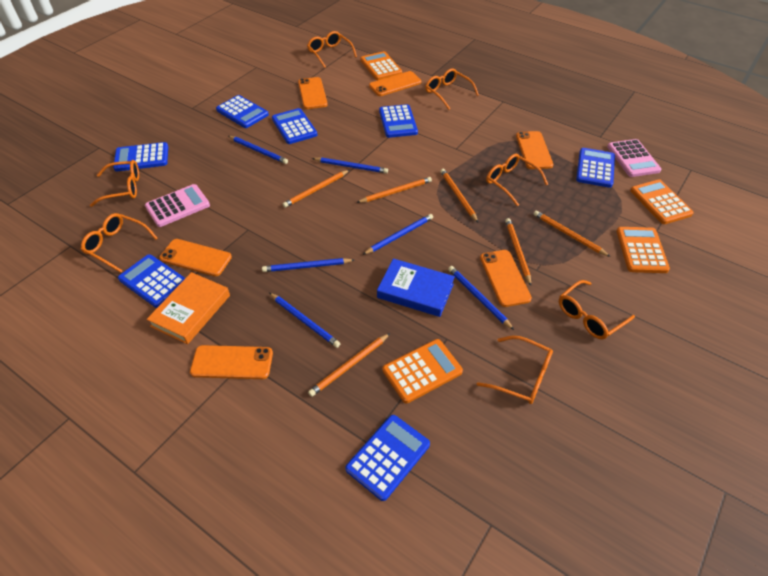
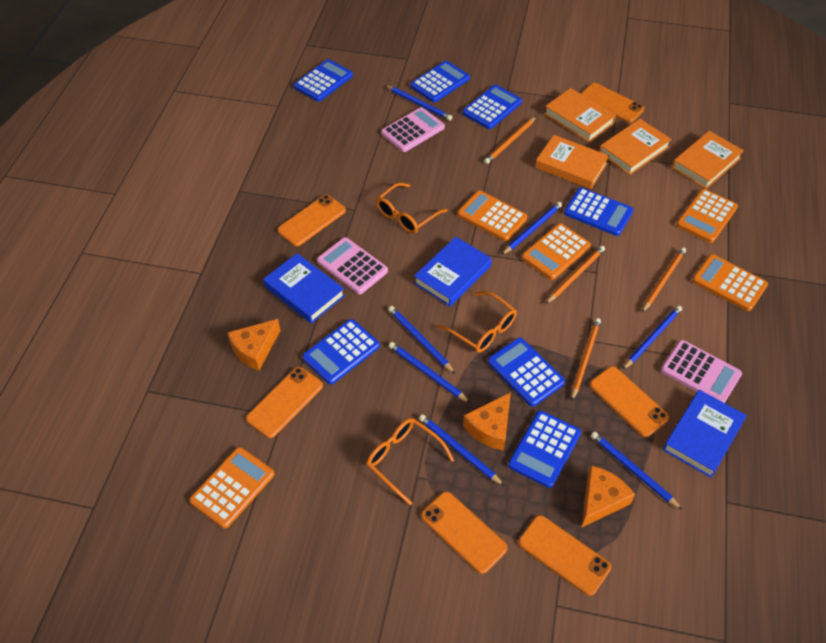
blue book: 1 -> 3
blue pencil: 6 -> 7
orange book: 1 -> 4
orange calculator: 4 -> 5
orange cheese: 0 -> 3
orange glasses: 7 -> 3
orange pencil: 6 -> 4
pink calculator: 2 -> 3

